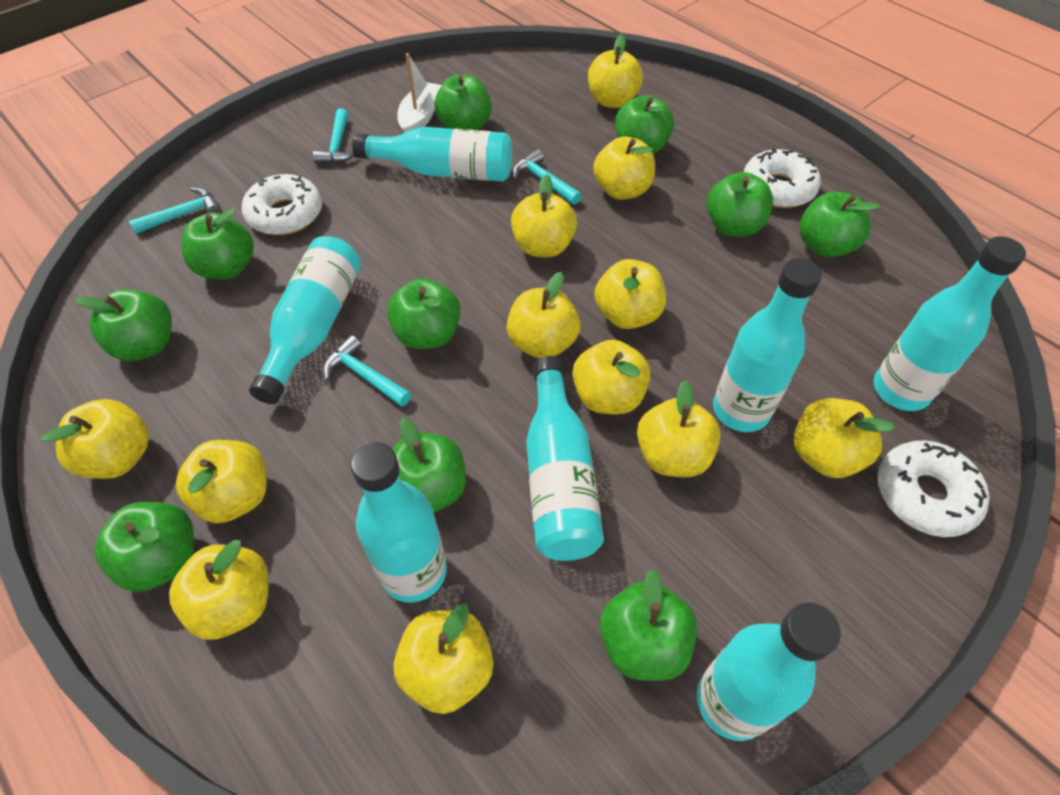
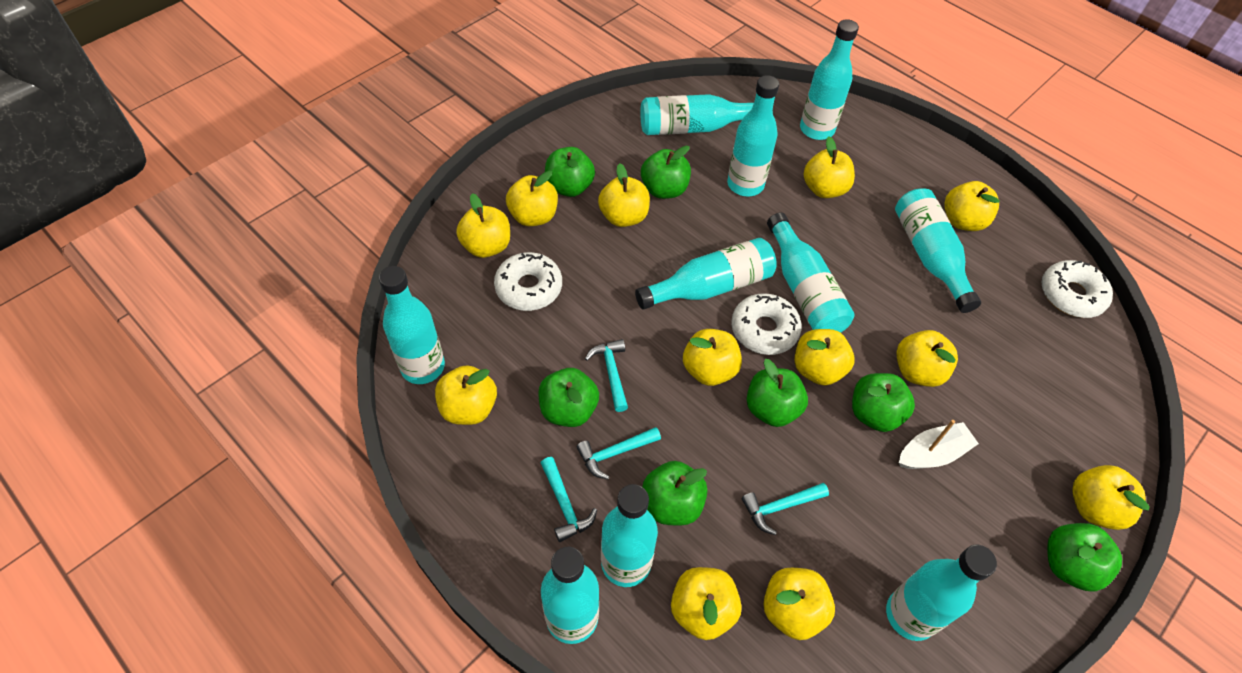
green apple: 10 -> 7
turquoise bottle: 7 -> 10

